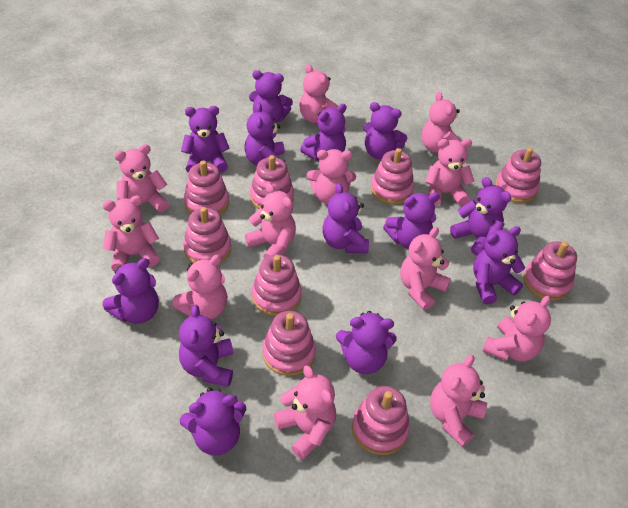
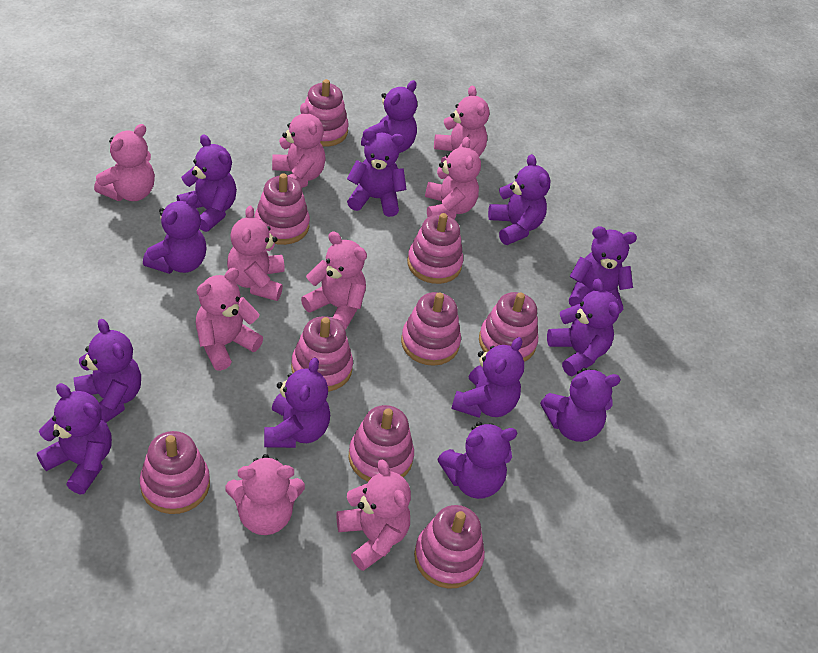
pink teddy bear: 12 -> 9

